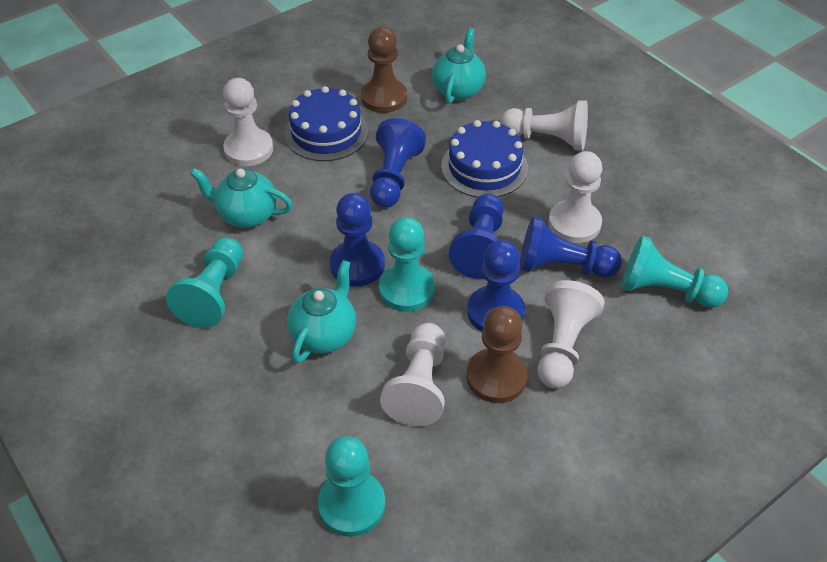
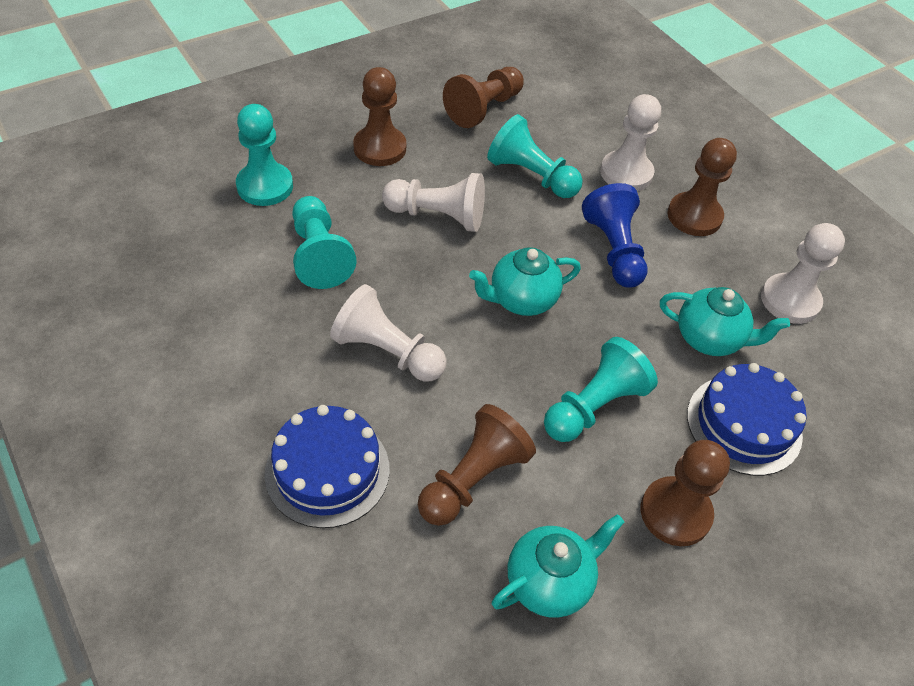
blue pawn: 5 -> 1
brown pawn: 2 -> 5
white pawn: 5 -> 4

